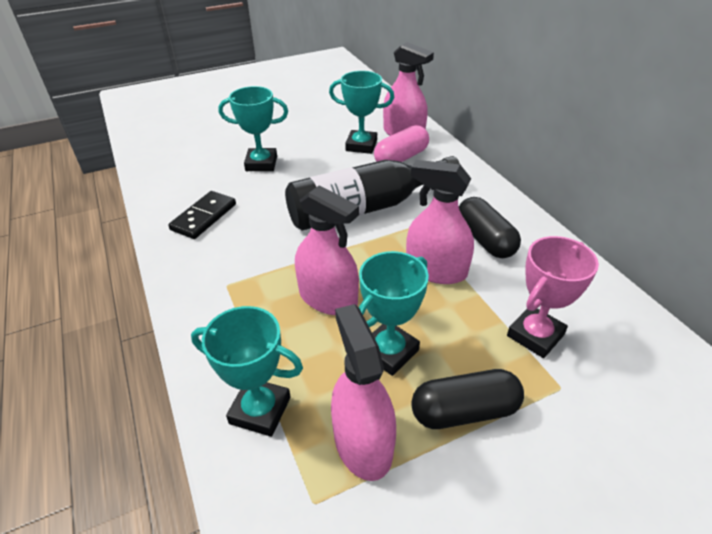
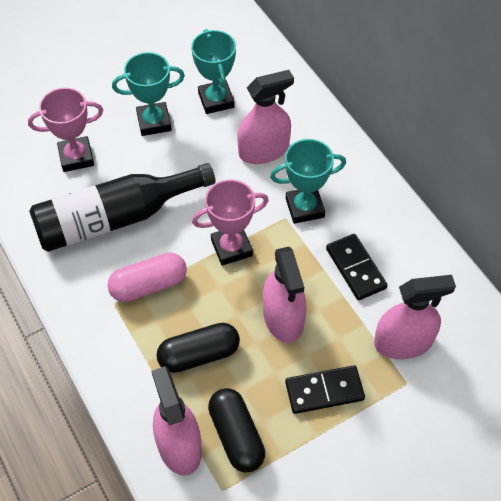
black domino: 1 -> 2
pink trophy: 1 -> 2
turquoise trophy: 4 -> 3

